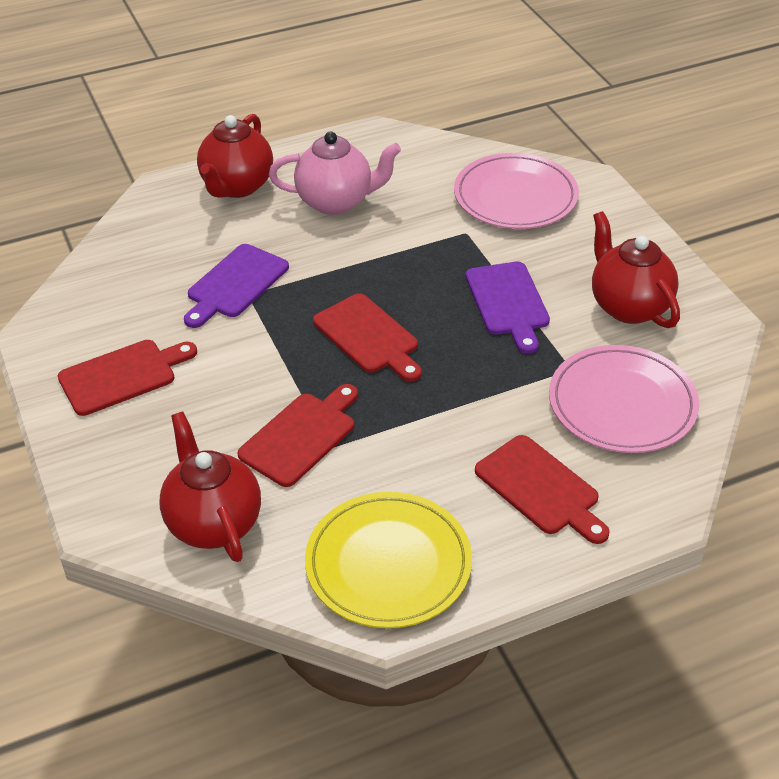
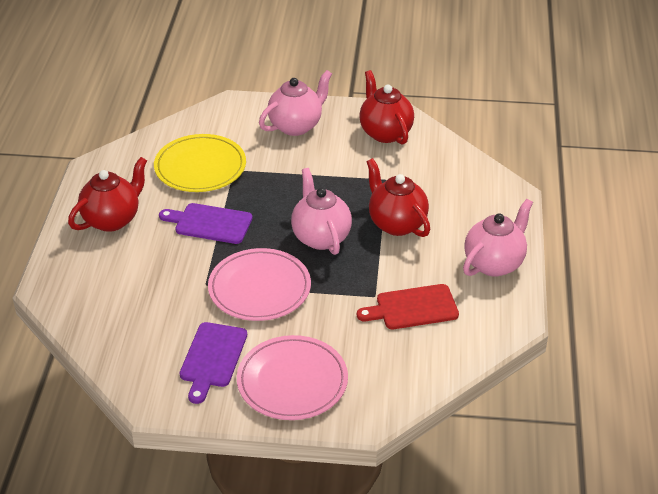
pink teapot: 1 -> 3
red cutting board: 4 -> 1

